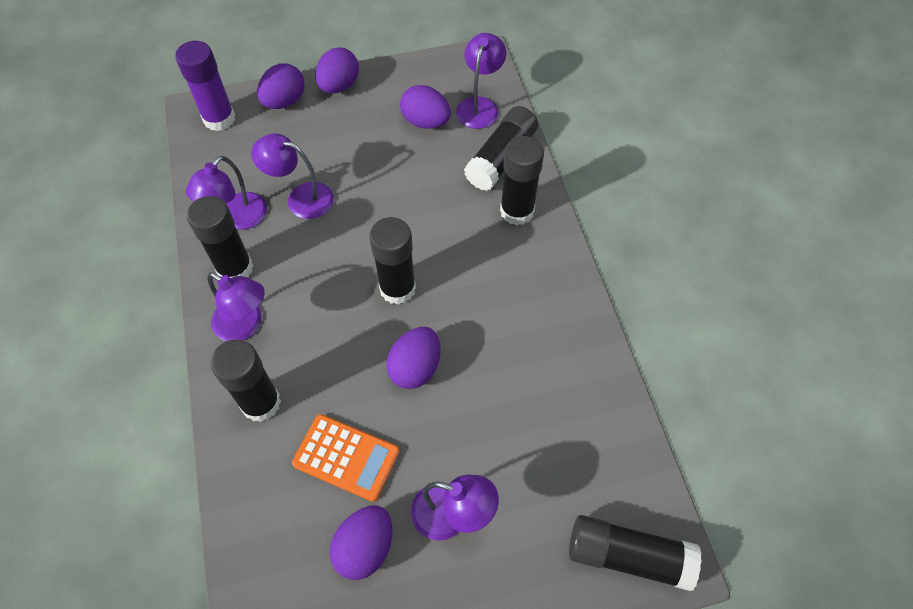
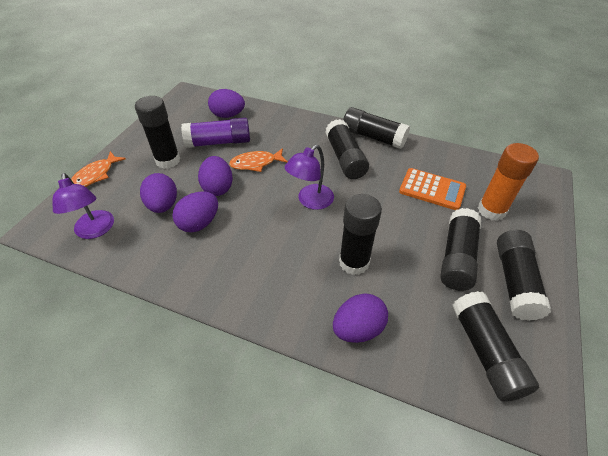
black glue stick: 6 -> 7
orange fish: 0 -> 2
orange glue stick: 0 -> 1
purple lamp: 5 -> 2

